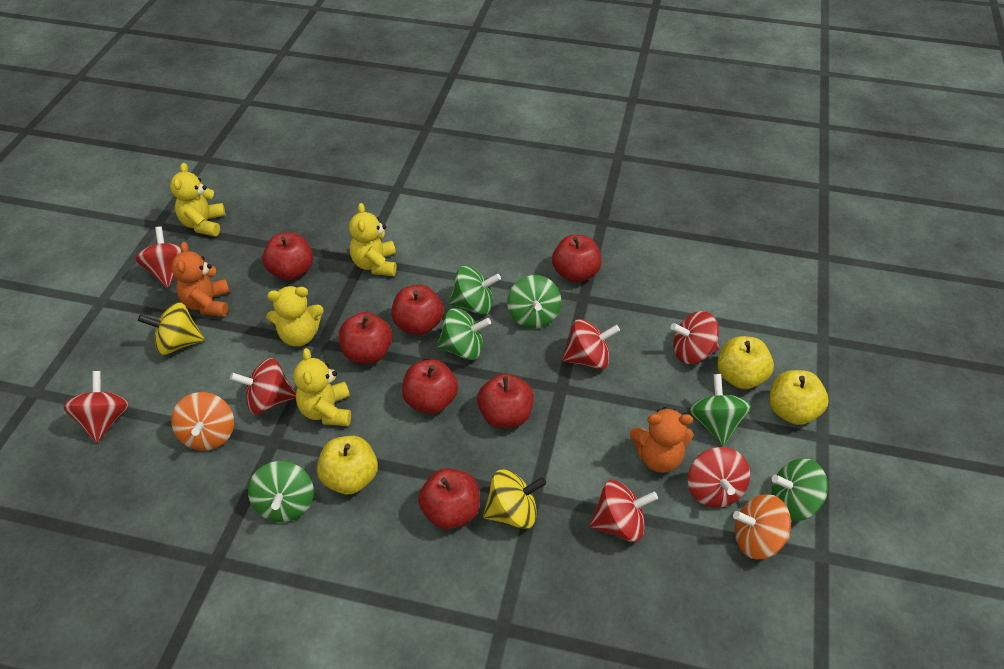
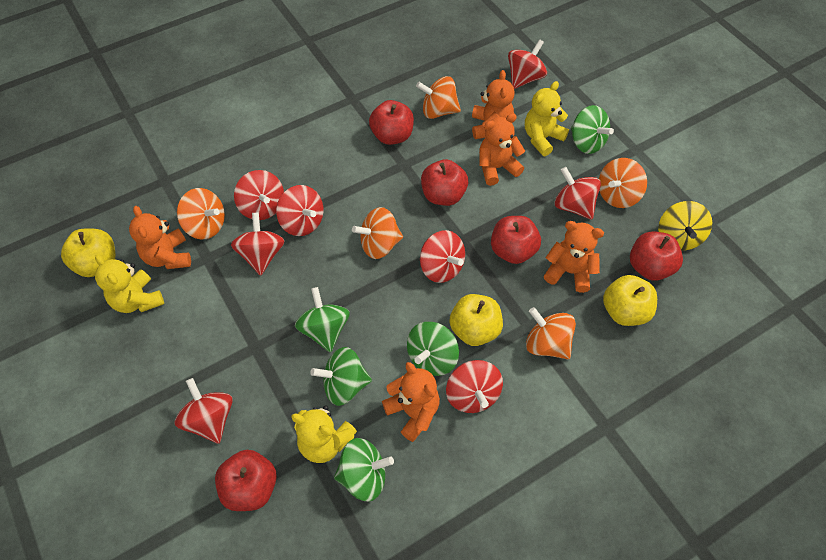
green spinning top: 6 -> 5
orange spinning top: 2 -> 5
orange teddy bear: 2 -> 5
red apple: 7 -> 5
red spinning top: 7 -> 8
yellow spinning top: 2 -> 1
yellow teddy bear: 4 -> 3

